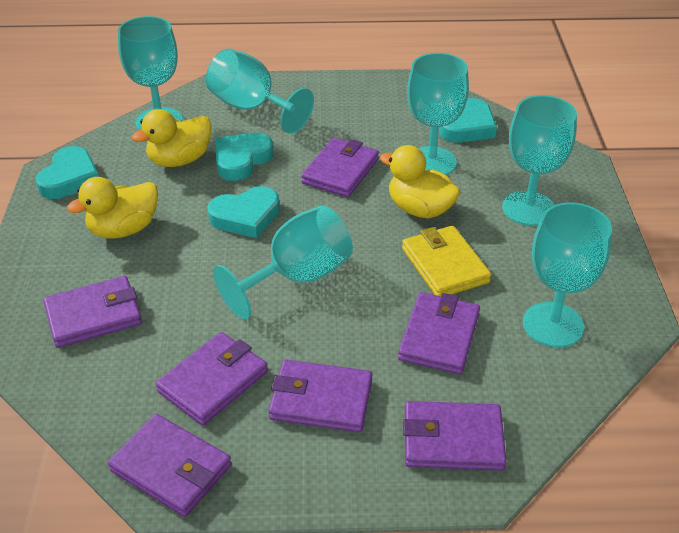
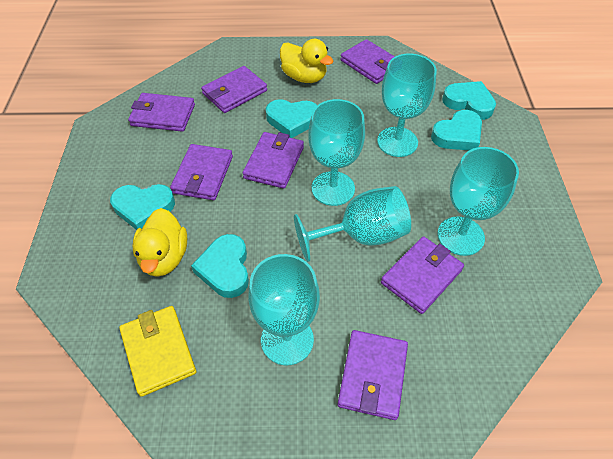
turquoise goblet: 6 -> 5
turquoise heart: 4 -> 5
yellow duck: 3 -> 2

